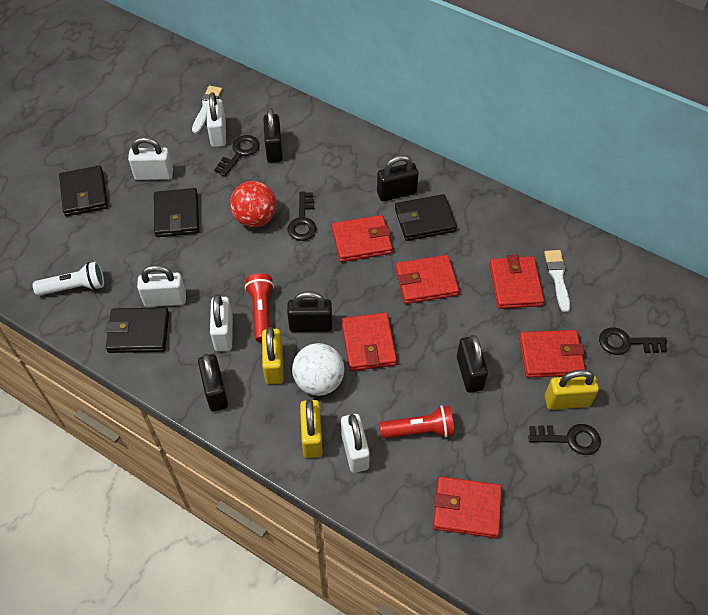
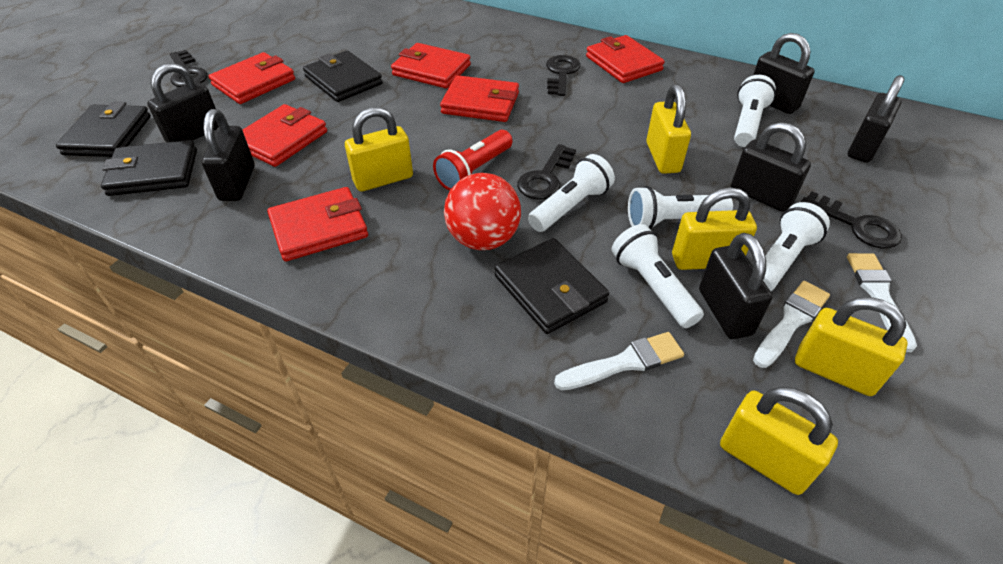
black padlock: 5 -> 6
red flashlight: 2 -> 1
white ball: 1 -> 0
white brush: 2 -> 3
white flashlight: 1 -> 5
white padlock: 5 -> 0
yellow padlock: 3 -> 5

